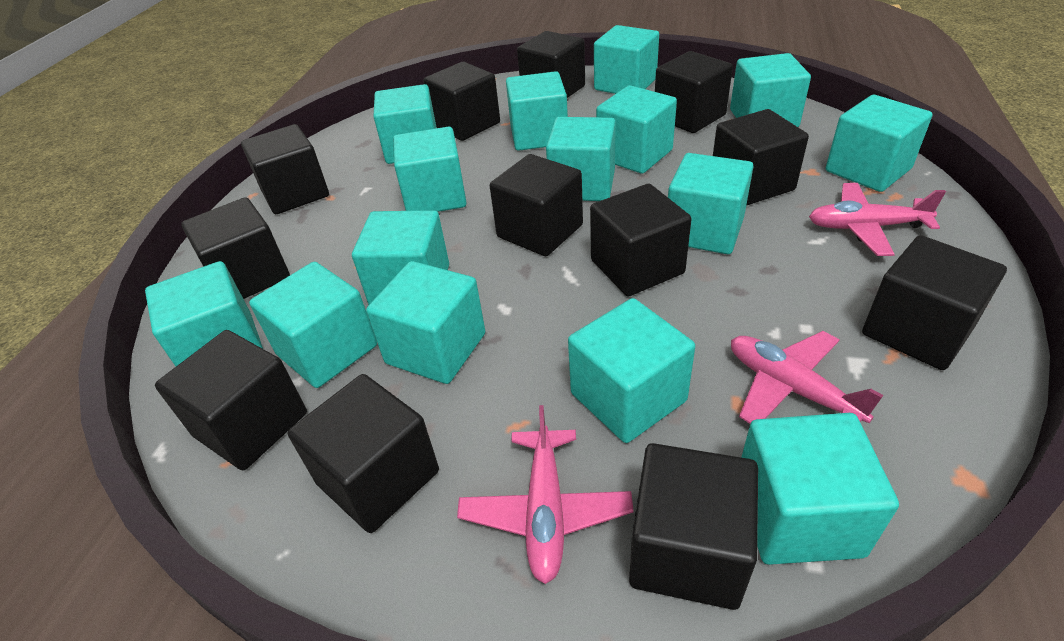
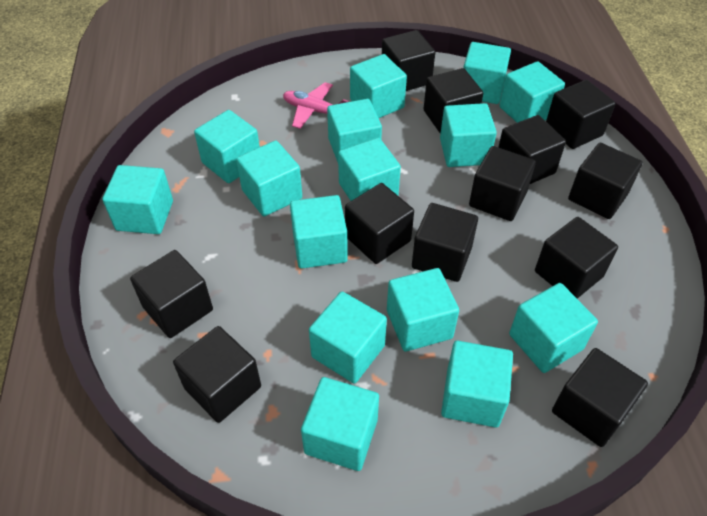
pink plane: 3 -> 1

